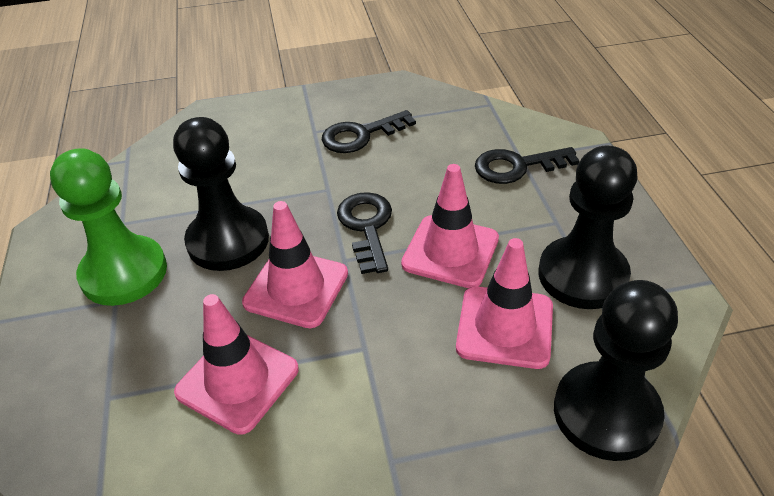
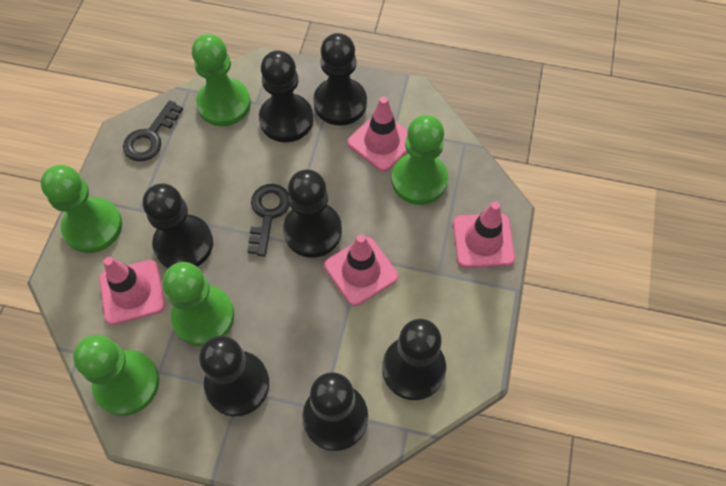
black key: 3 -> 2
black pawn: 3 -> 7
green pawn: 1 -> 5

